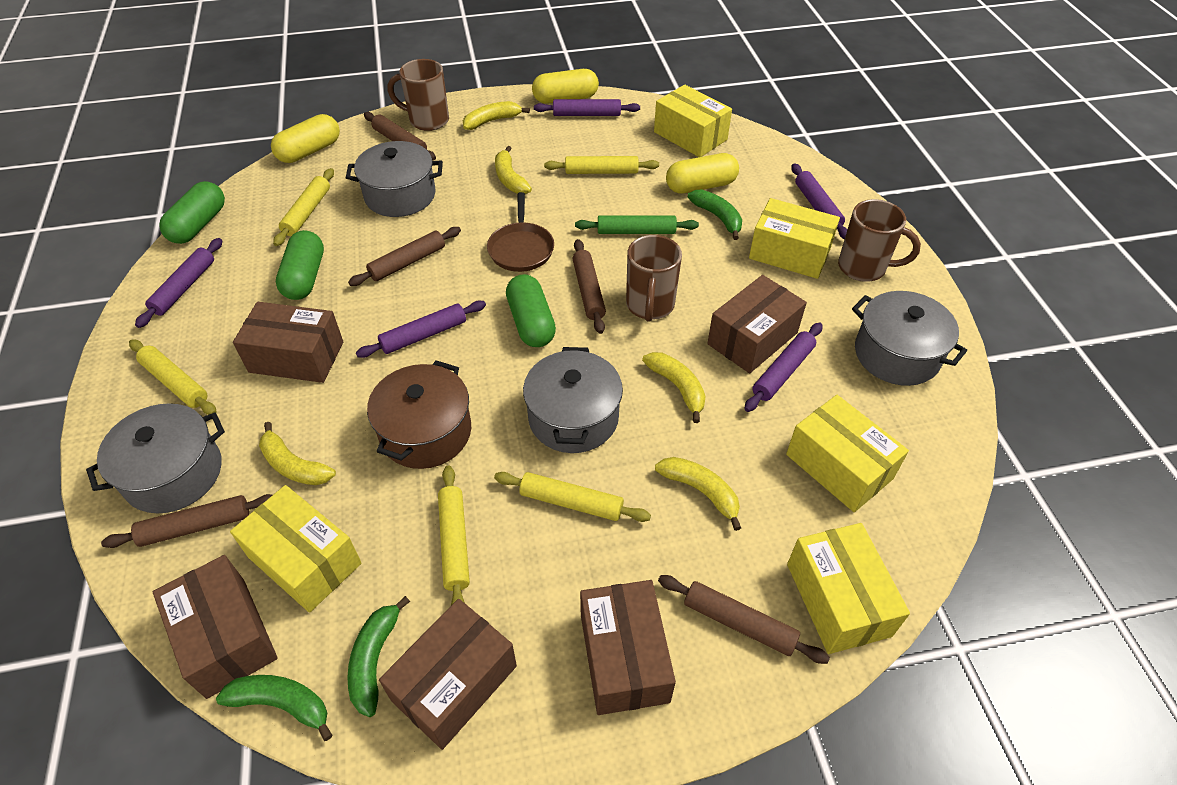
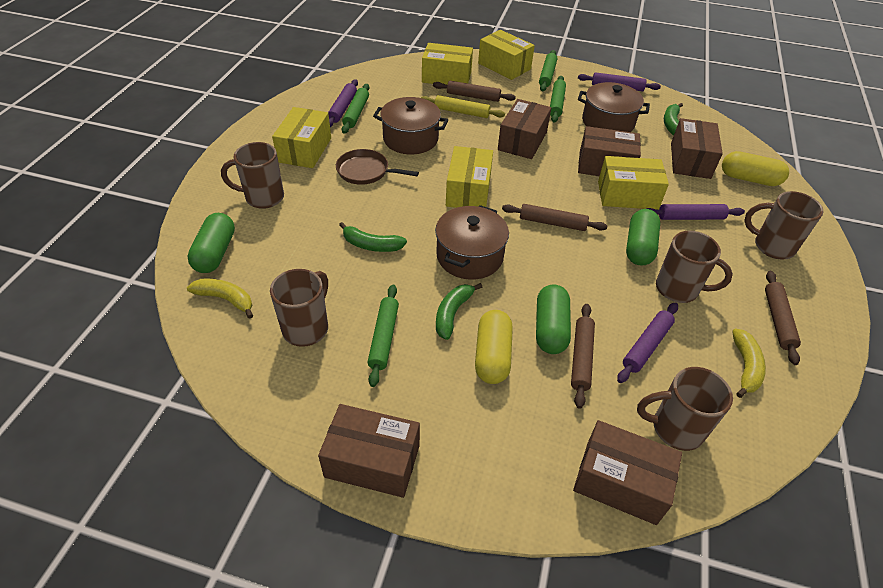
brown mug: 3 -> 5
brown pot: 1 -> 3
brown rolling pin: 5 -> 4
green rolling pin: 1 -> 4
grey pot: 4 -> 0
purple rolling pin: 5 -> 4
yellow banana: 5 -> 2
yellow capsule: 3 -> 2
yellow rolling pin: 5 -> 1

